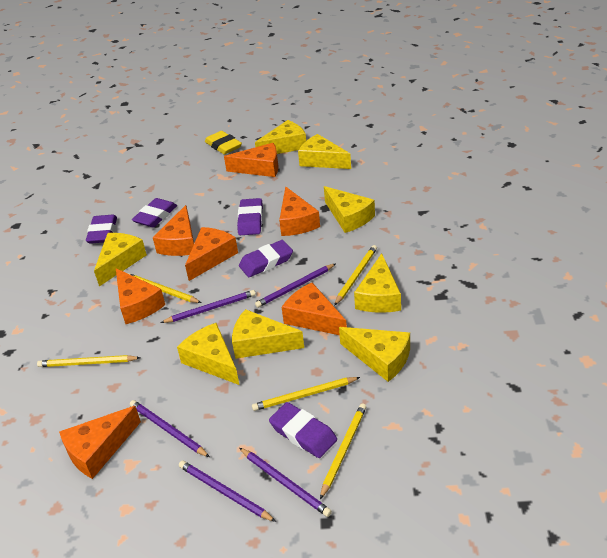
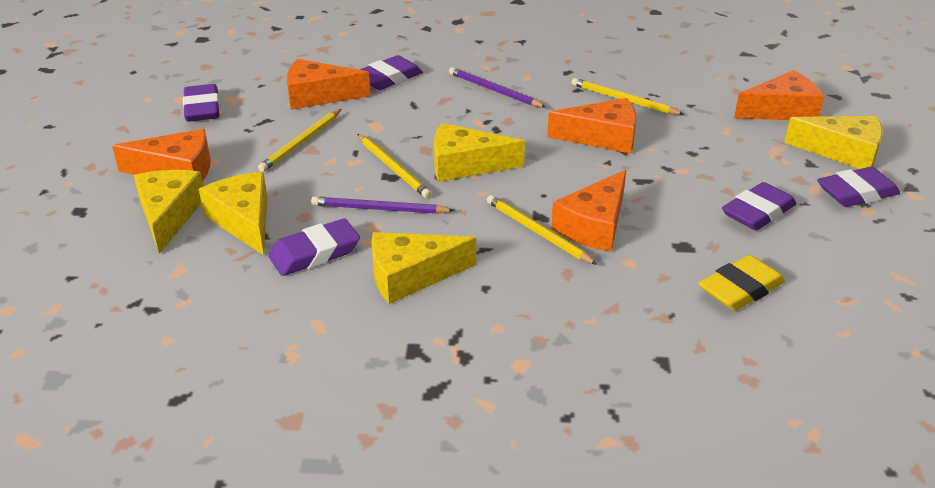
orange cheese: 7 -> 5
purple pencil: 5 -> 2
yellow cheese: 8 -> 5
yellow pencil: 5 -> 4

